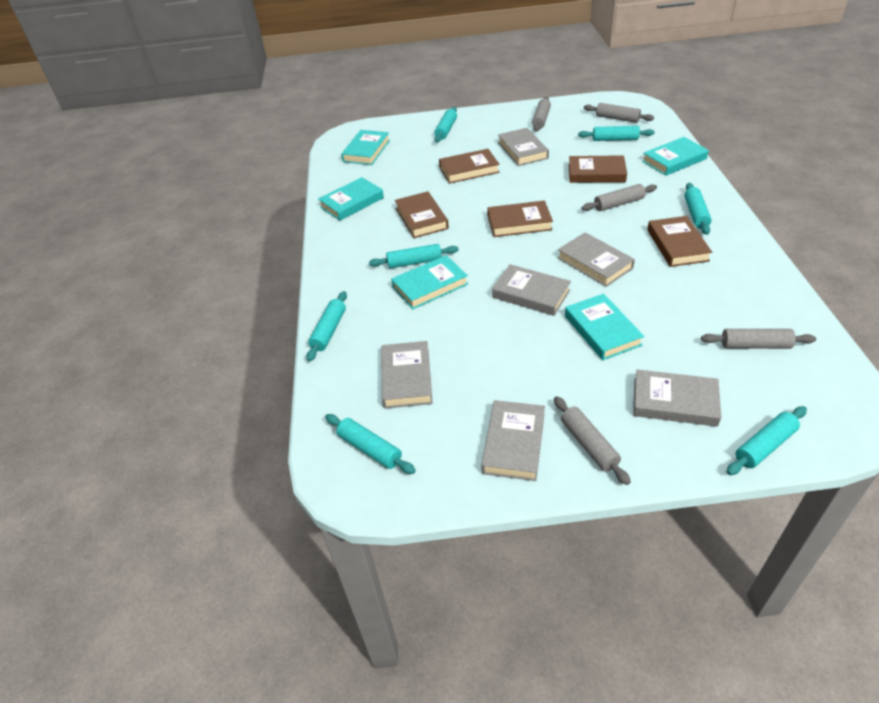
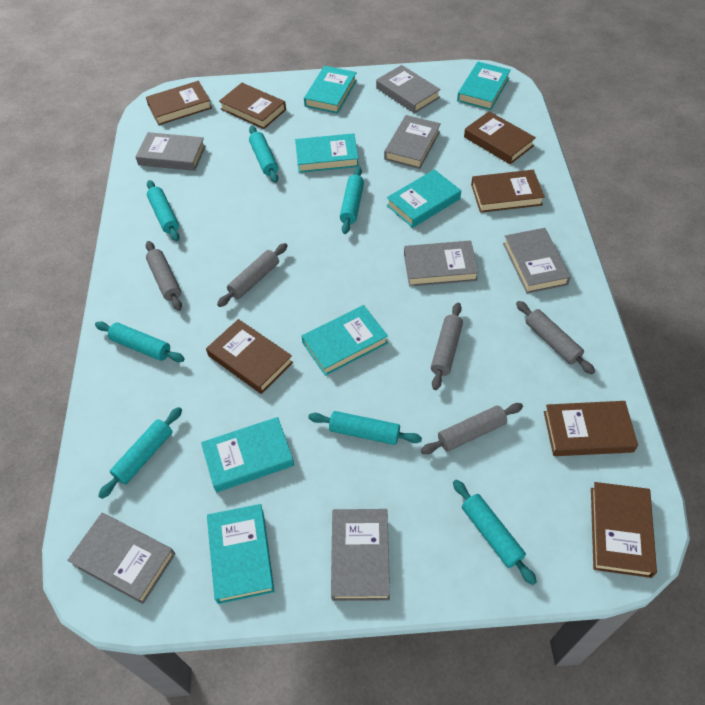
brown book: 5 -> 7
grey book: 6 -> 7
turquoise book: 5 -> 7

